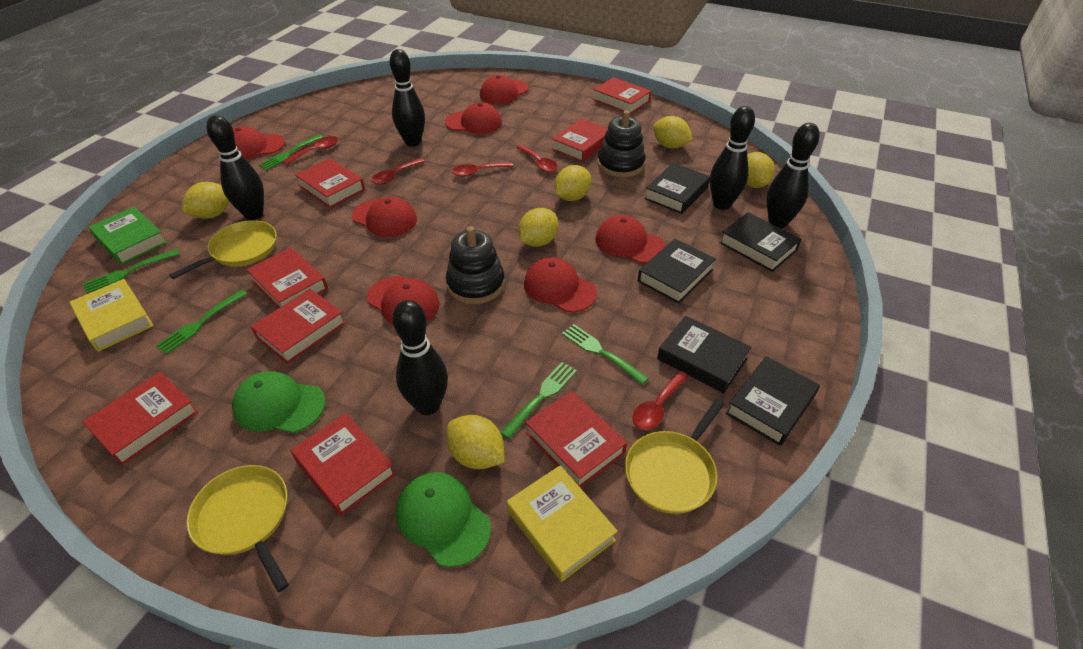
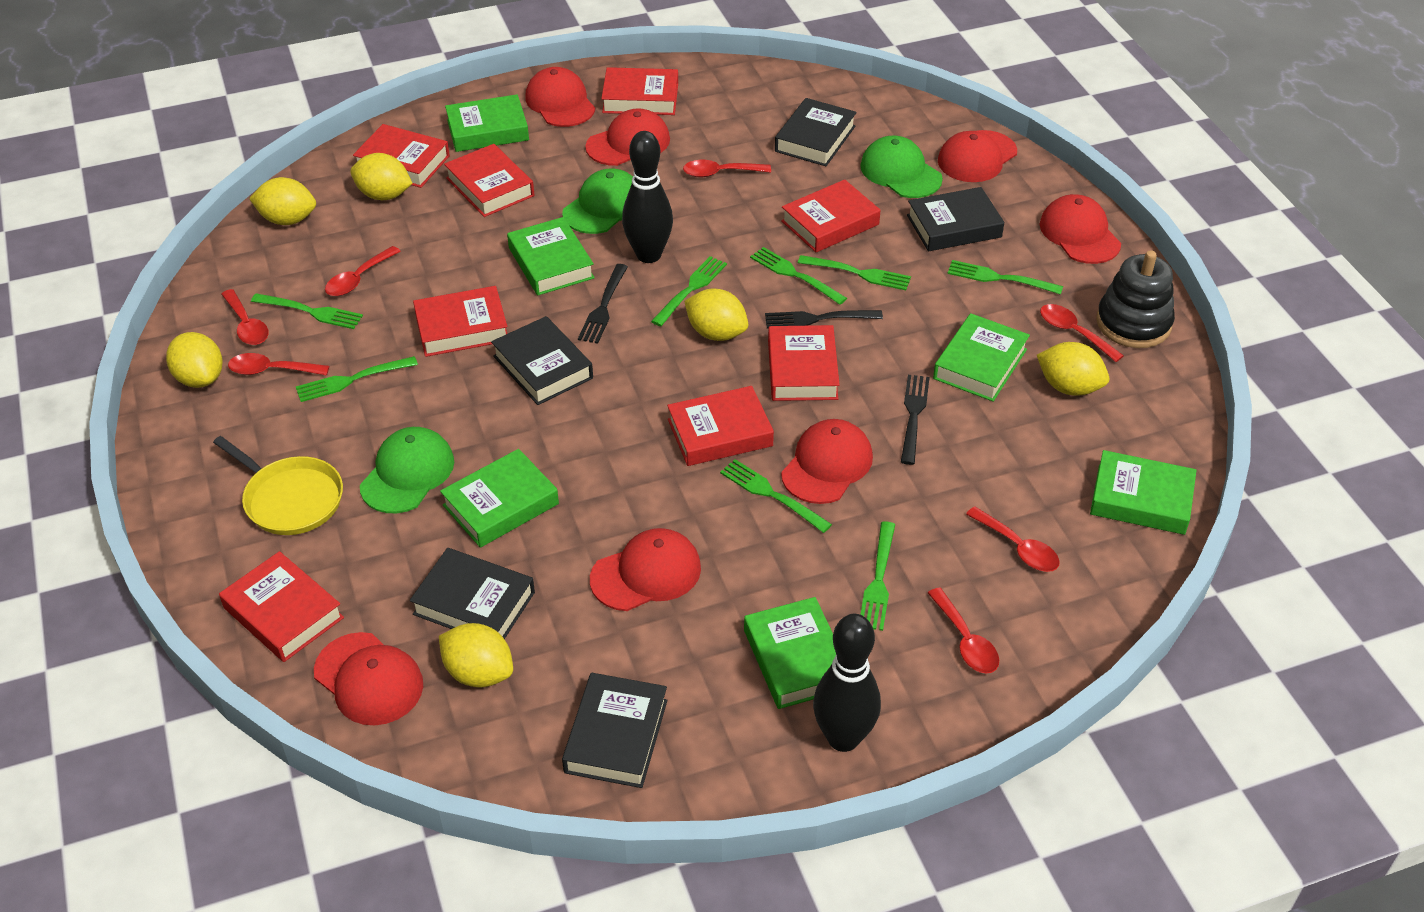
black bowling pin: 5 -> 2
black fork: 0 -> 3
black stacking toy: 2 -> 1
green book: 1 -> 6
green cap: 2 -> 3
green fork: 5 -> 8
red spoon: 5 -> 7
yellow book: 2 -> 0
yellow pan: 3 -> 1

